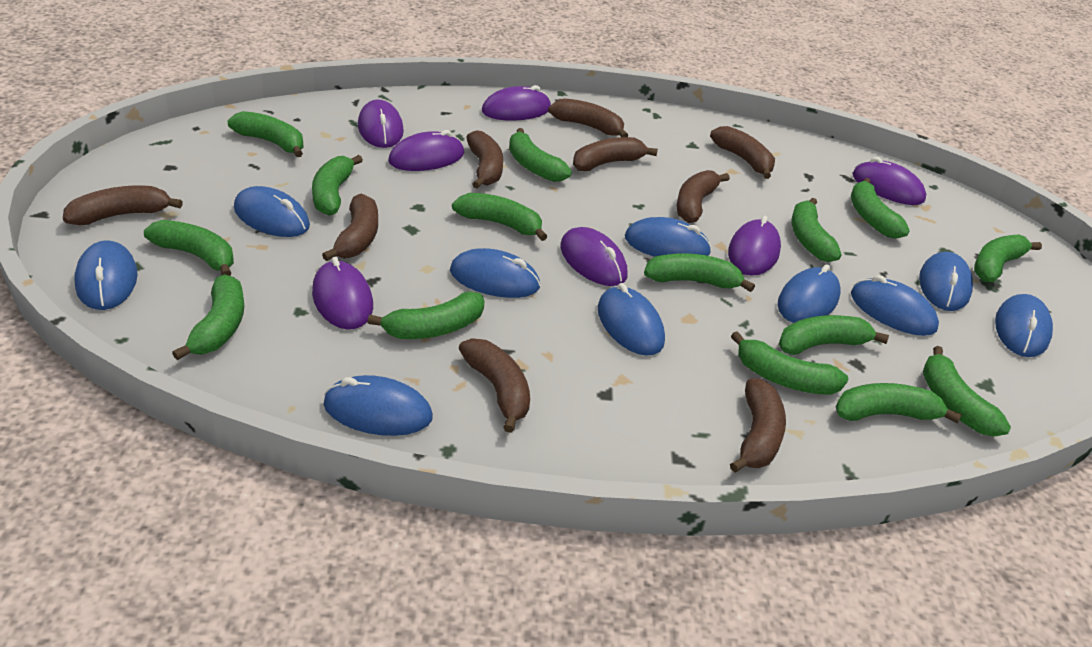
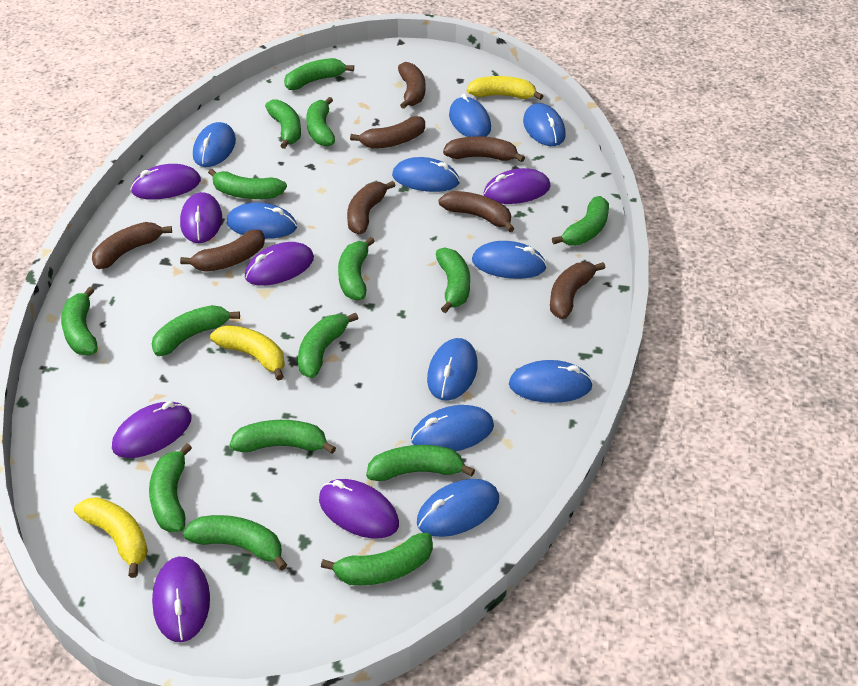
brown banana: 9 -> 8
yellow banana: 0 -> 3

